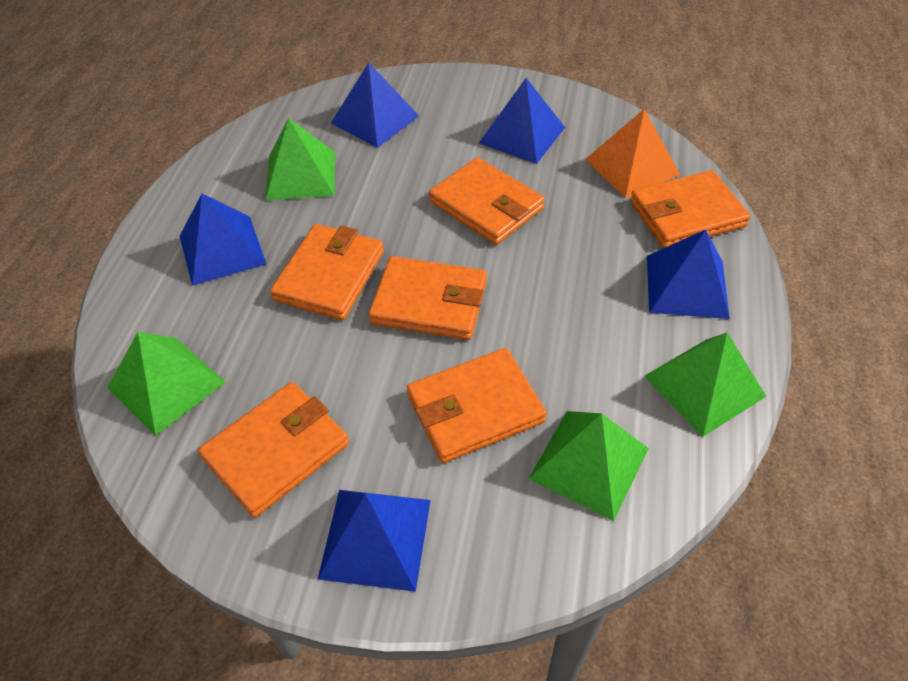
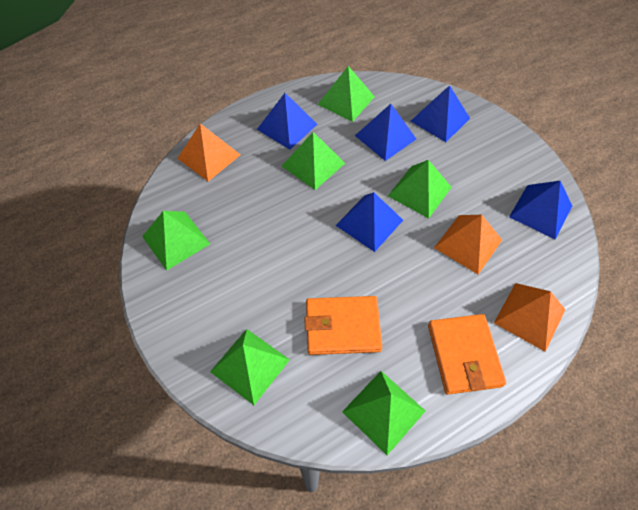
green pyramid: 4 -> 6
orange pyramid: 1 -> 3
orange wallet: 6 -> 2

